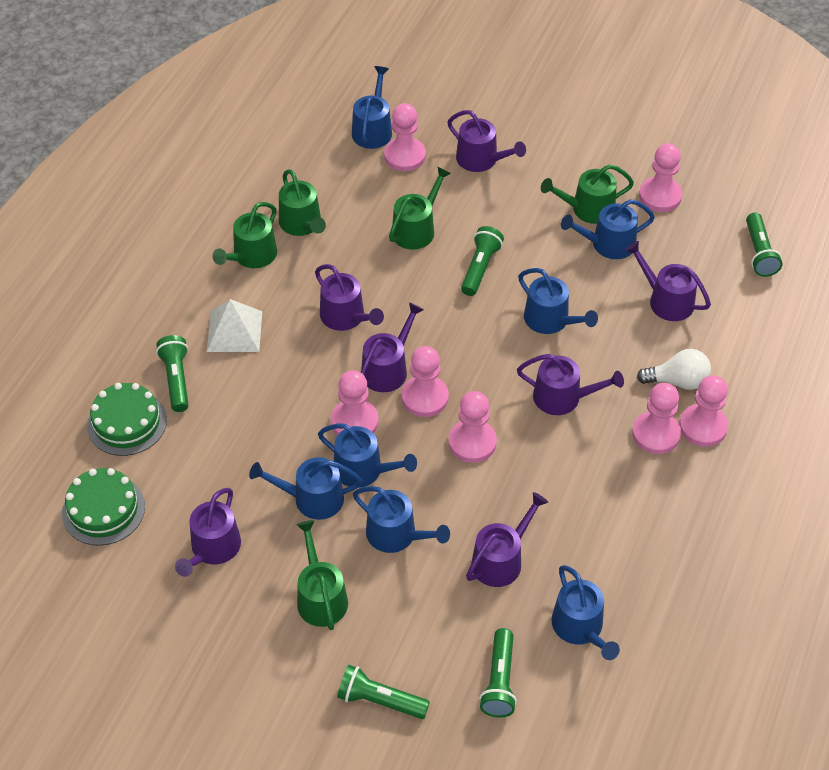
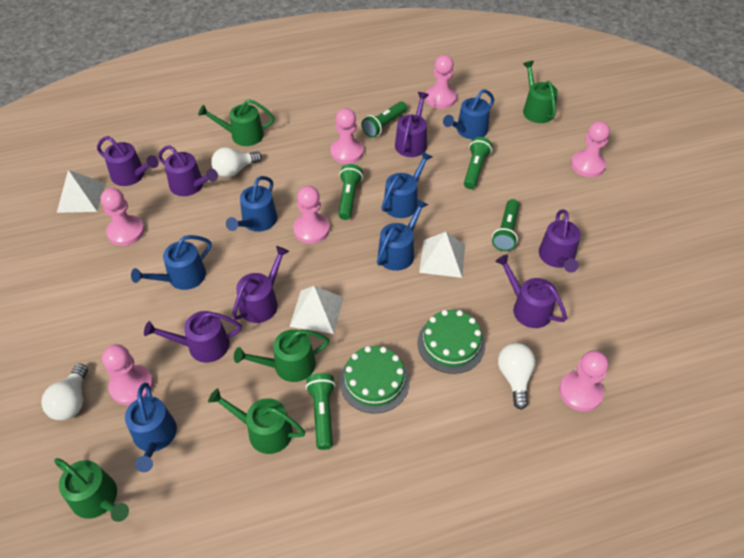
blue watering can: 7 -> 6
white light bulb: 1 -> 3
white pyramid: 1 -> 3

